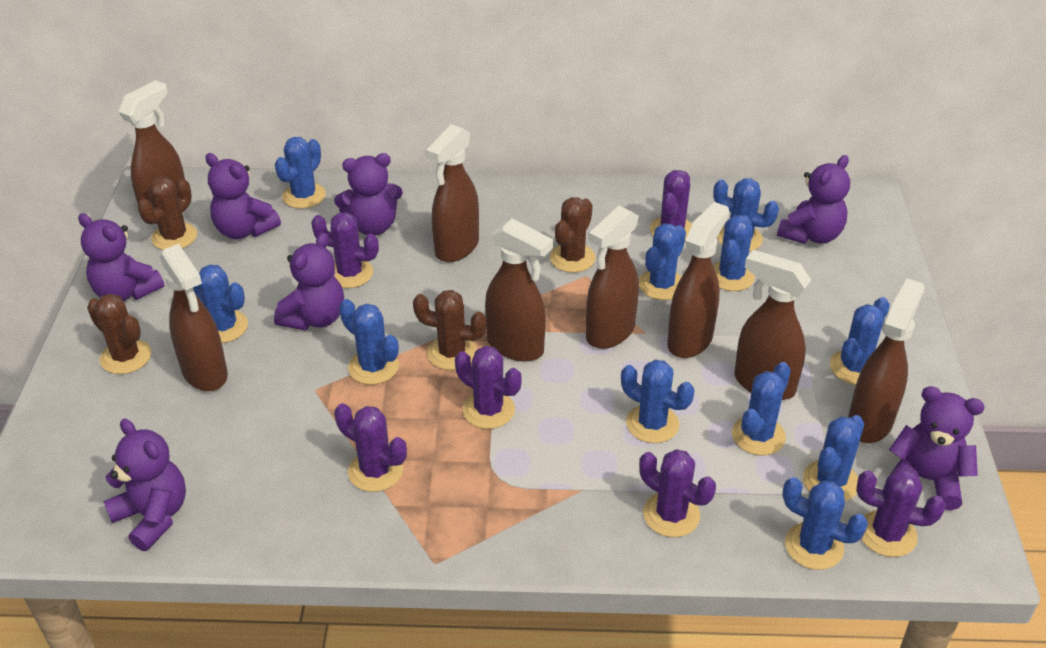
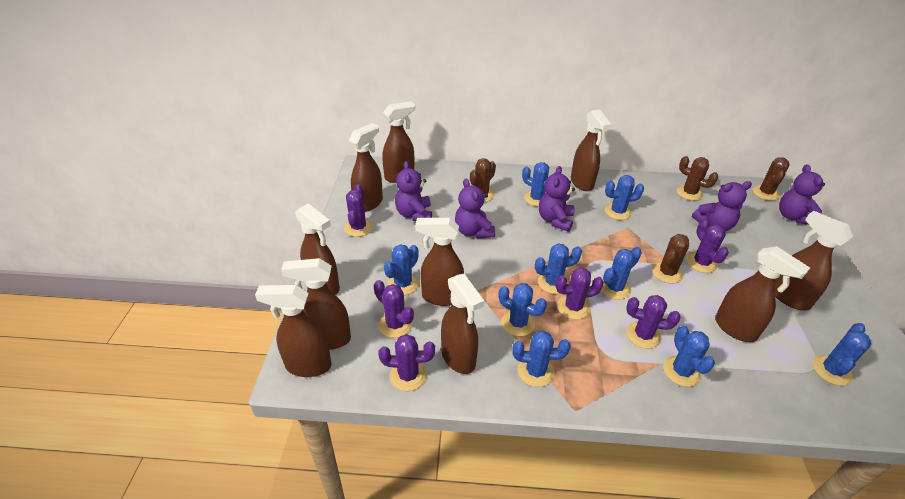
blue cactus: 11 -> 9
brown spray bottle: 8 -> 10
purple teddy bear: 7 -> 5

